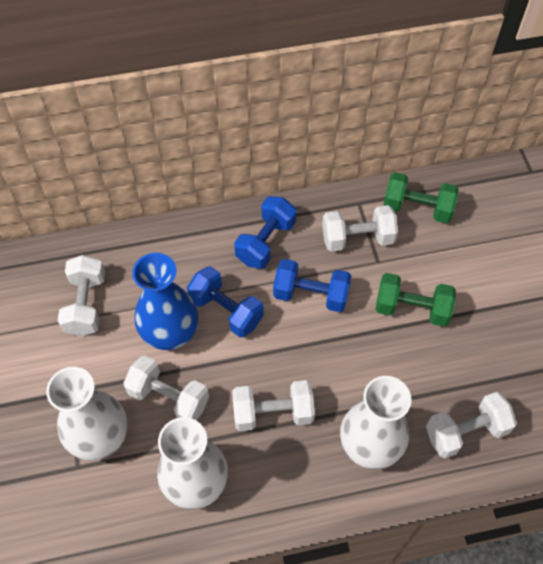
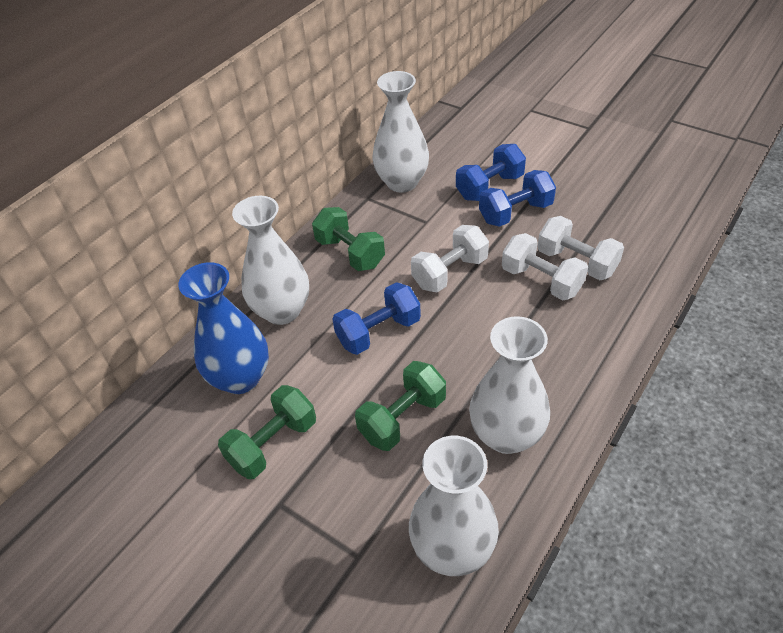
green dumbbell: 2 -> 3
white dumbbell: 5 -> 3
white vase: 3 -> 4

